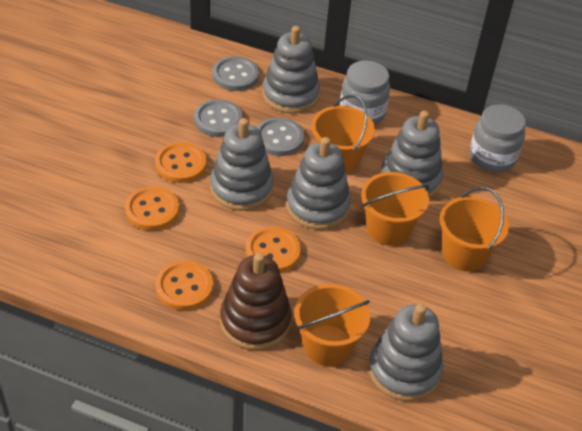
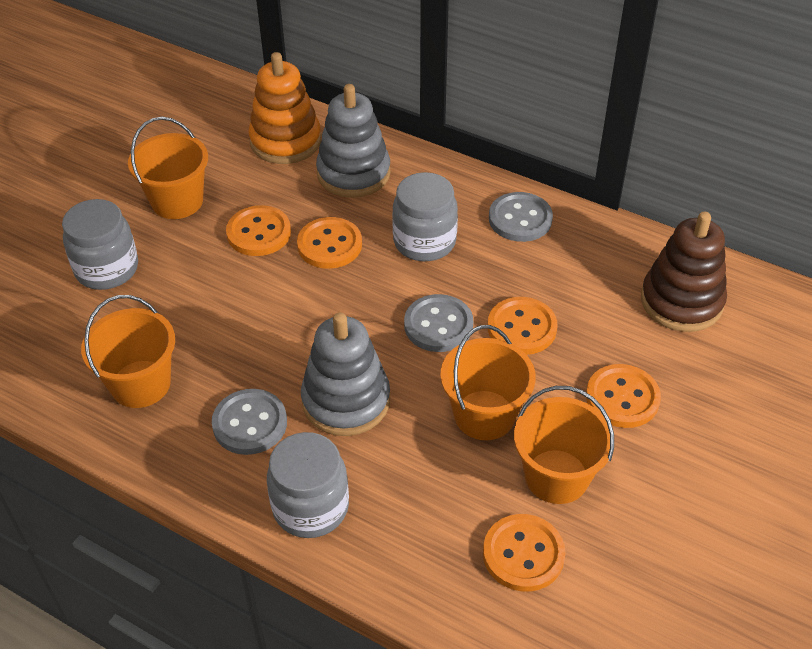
grey jar: 2 -> 3
grey stacking toy: 5 -> 2
orange button: 4 -> 5
orange stacking toy: 0 -> 1

